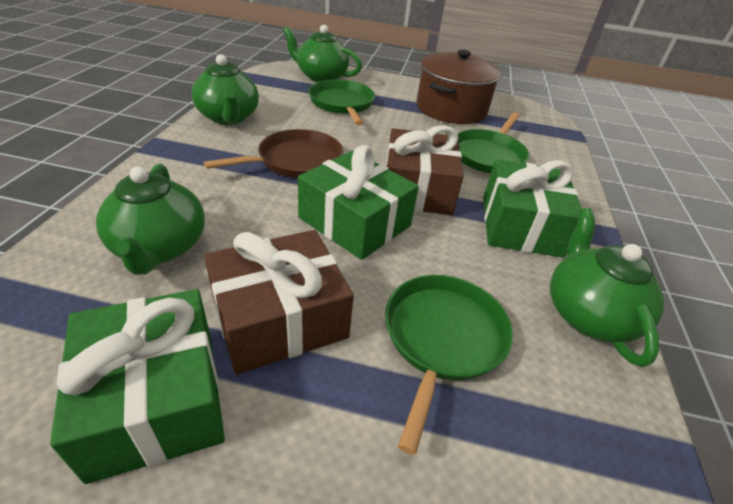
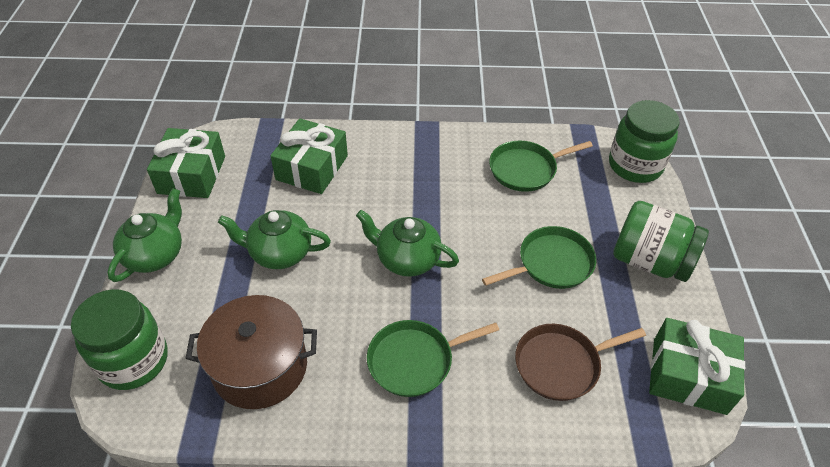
brown gift: 2 -> 0
green jar: 0 -> 3
green teapot: 4 -> 3

